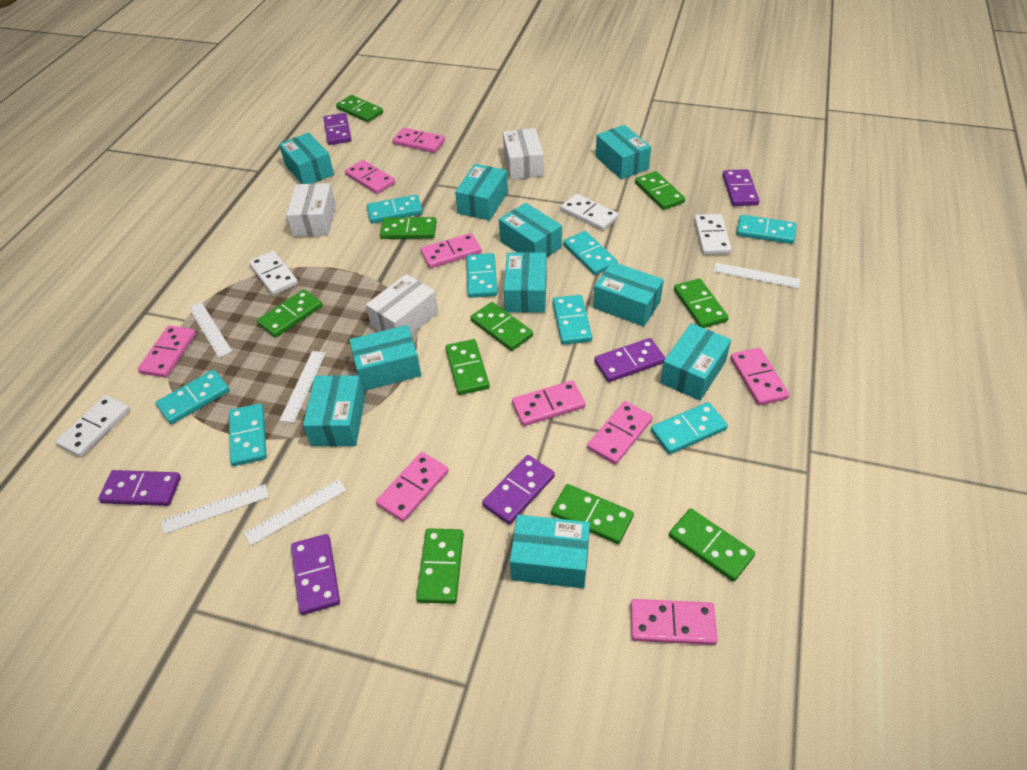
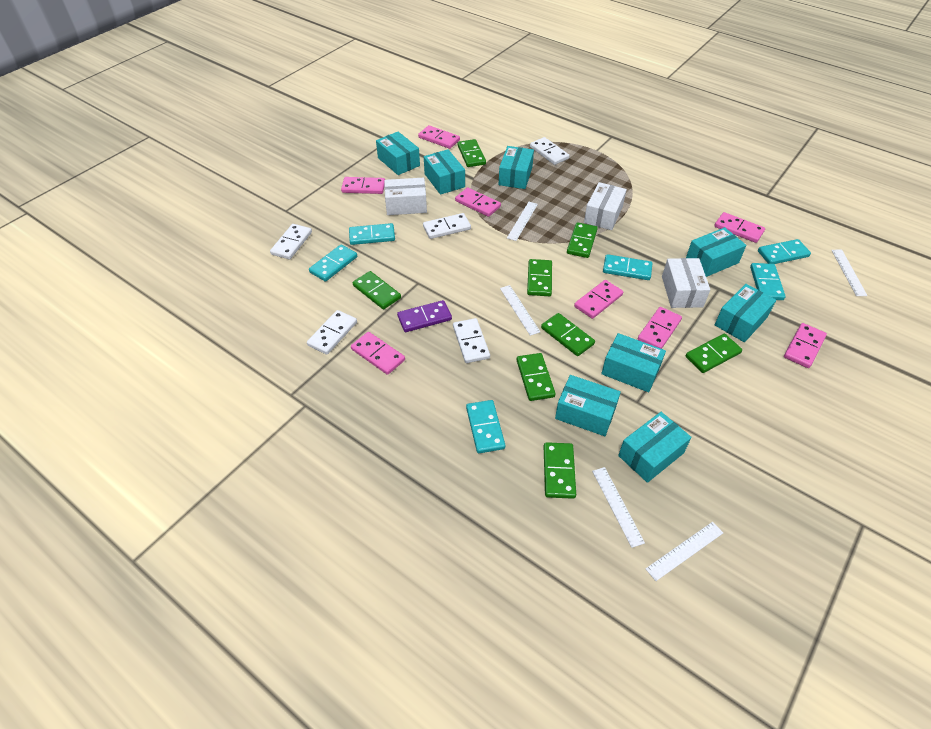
green domino: 10 -> 8
pink domino: 9 -> 8
purple domino: 6 -> 1
turquoise box: 10 -> 8
turquoise domino: 8 -> 6
white domino: 4 -> 5

